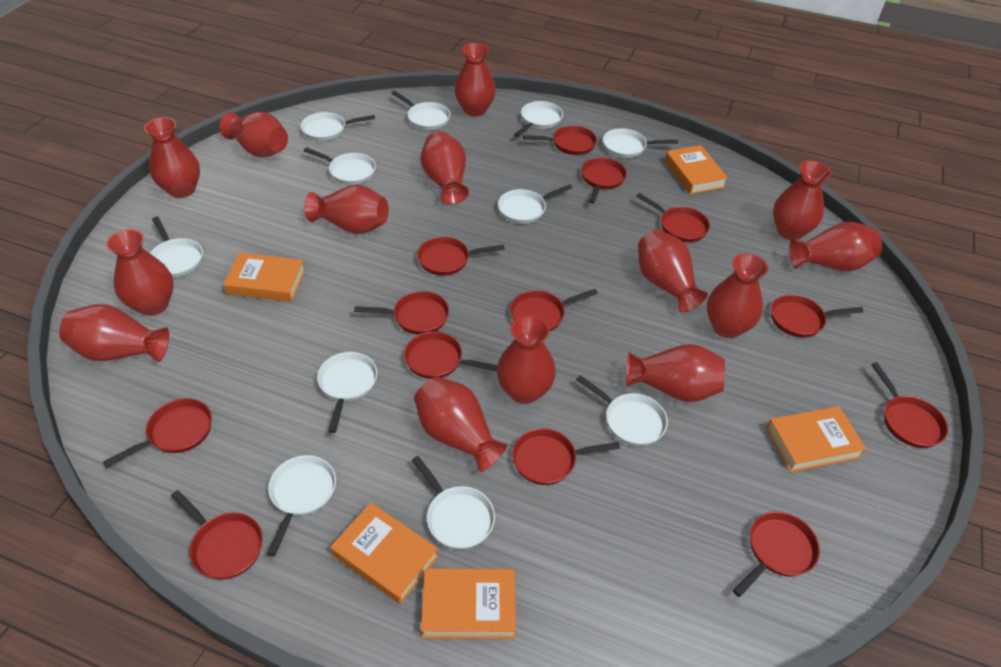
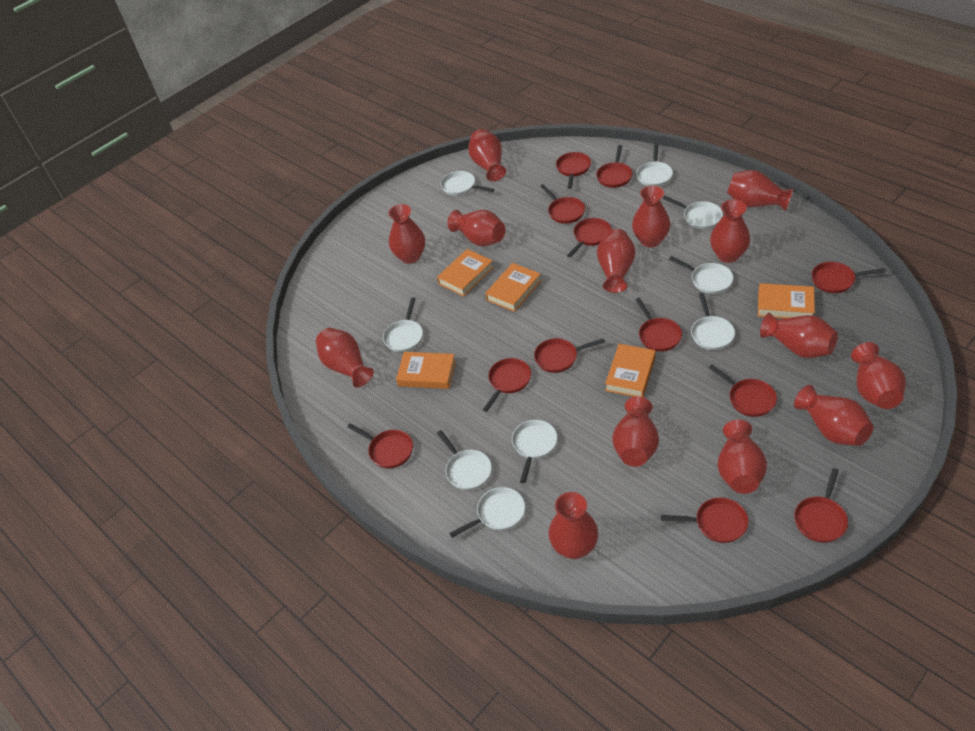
red pan: 13 -> 12
white pan: 11 -> 9

